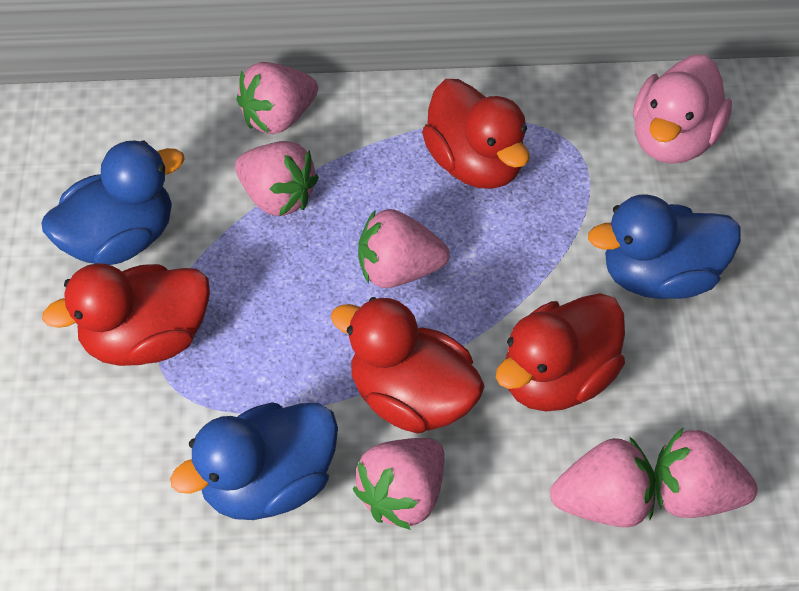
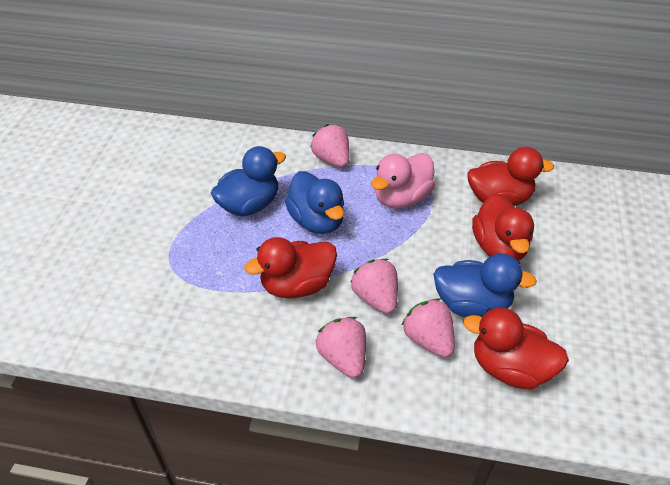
pink strawberry: 6 -> 4

